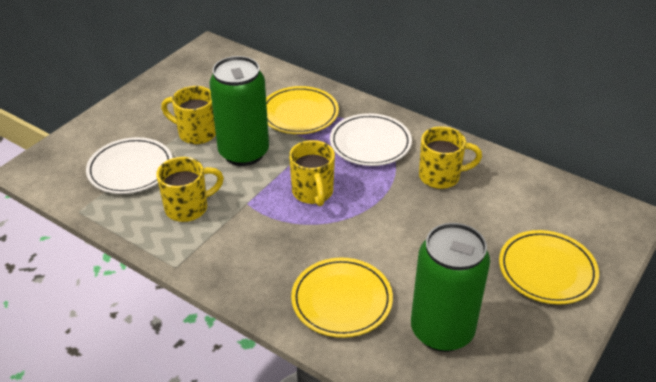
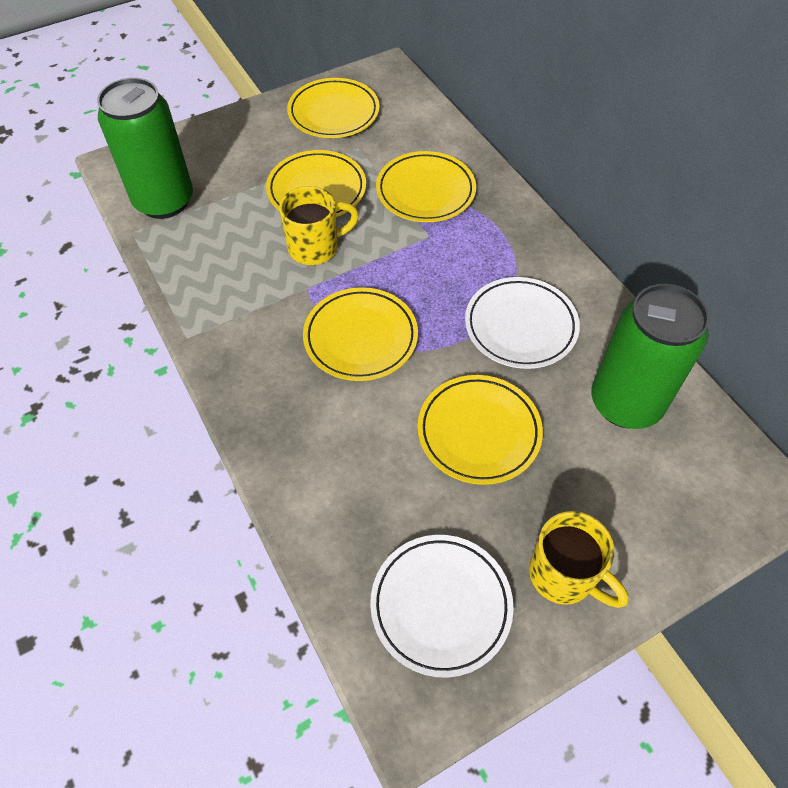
yellow mug: 4 -> 2
yellow plate: 3 -> 5

